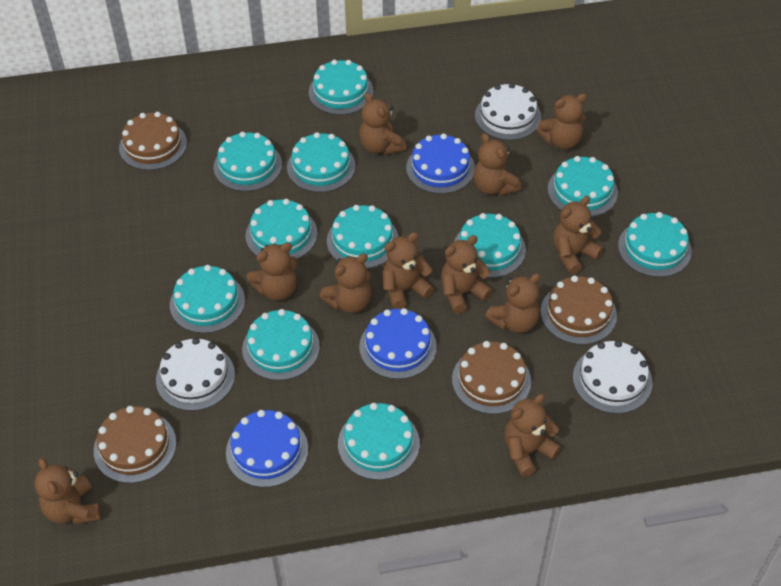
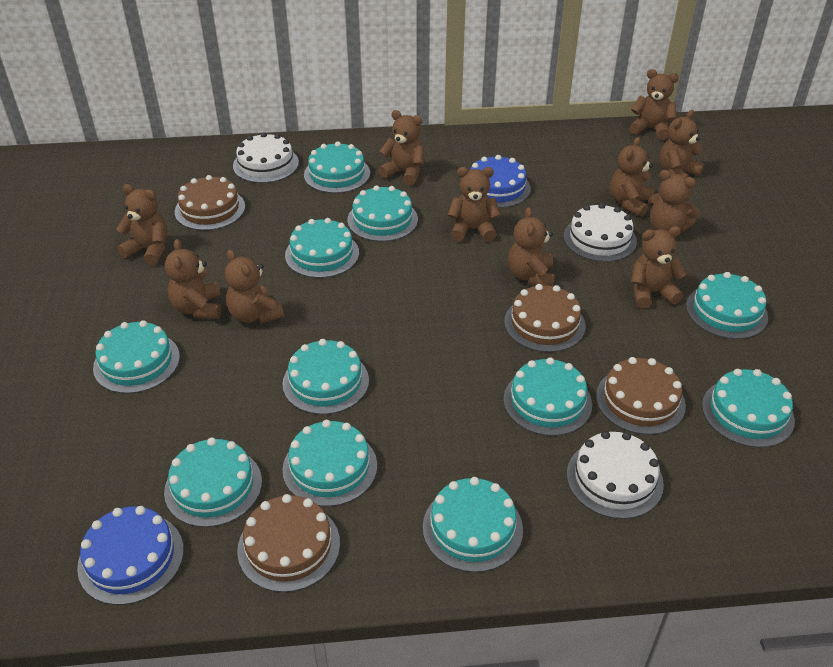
blue cake: 3 -> 2

